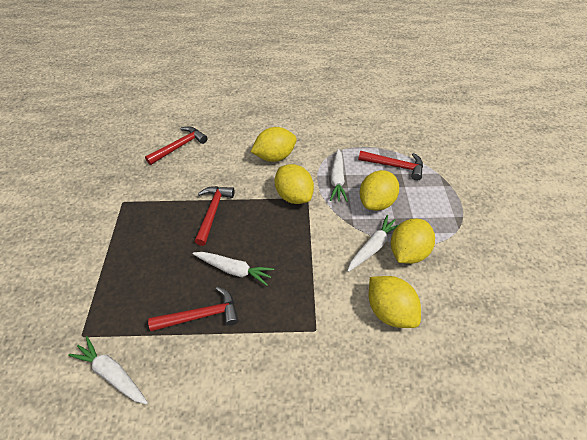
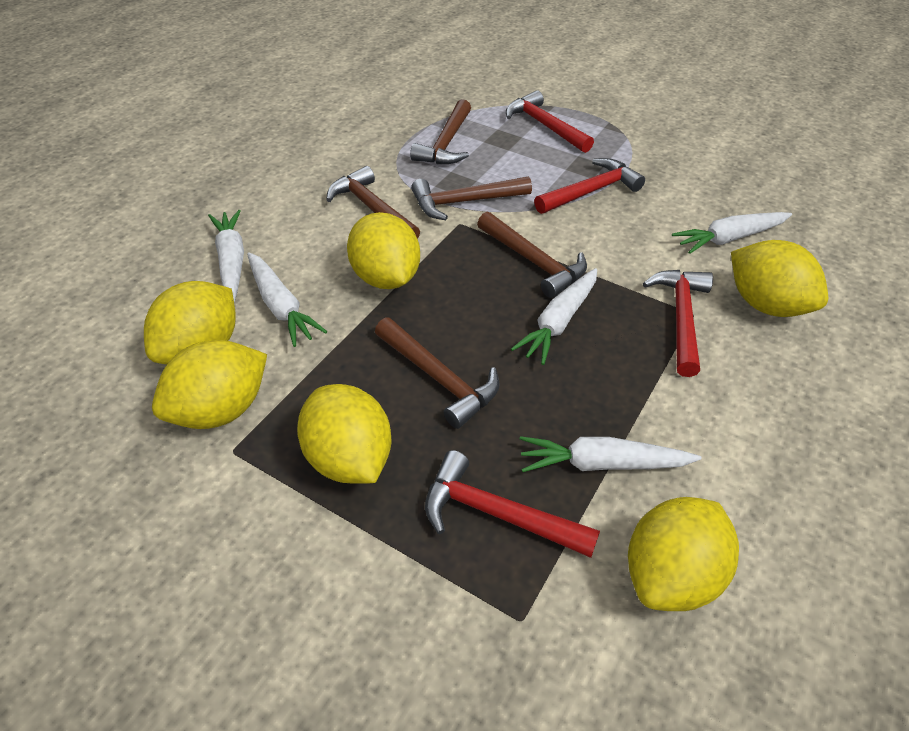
brown hammer: 0 -> 5
white carrot: 4 -> 5
yellow lemon: 5 -> 6

